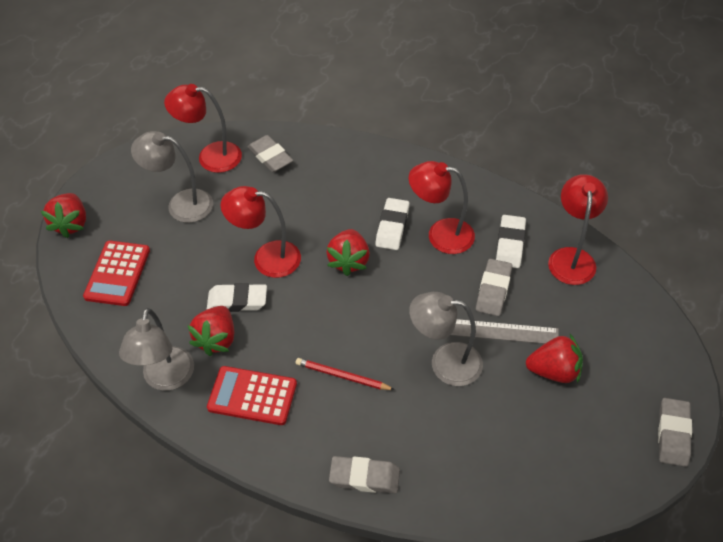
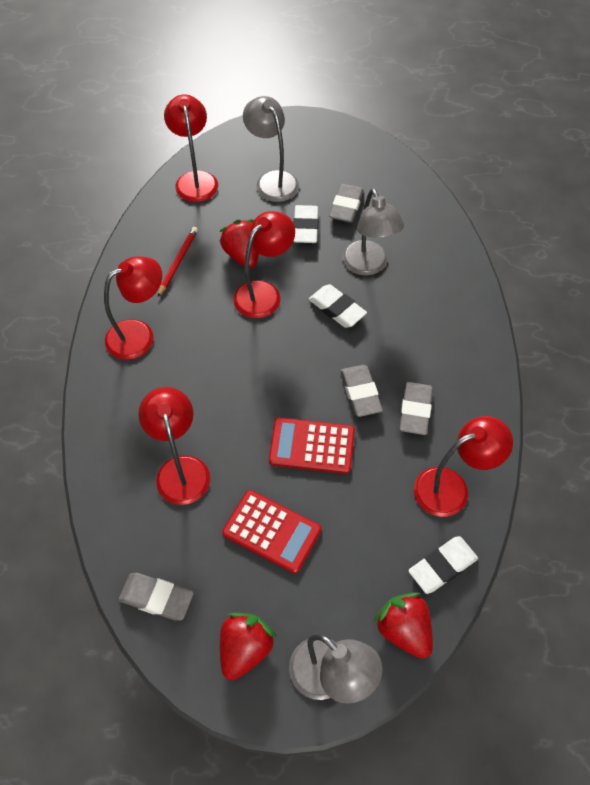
grey ruler: 1 -> 0
red lamp: 4 -> 5
red strawberry: 4 -> 3

